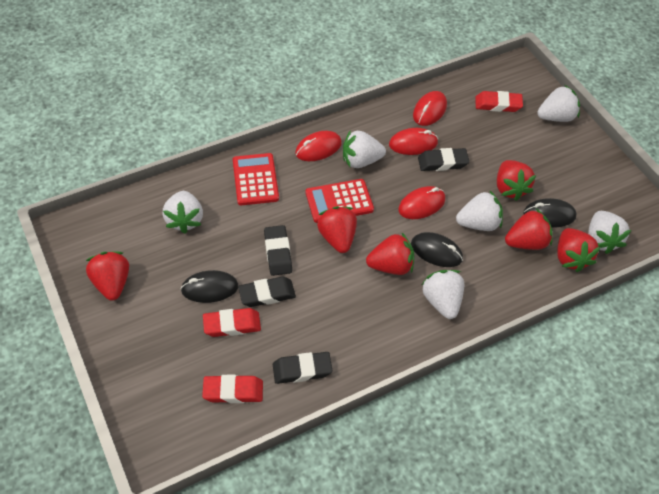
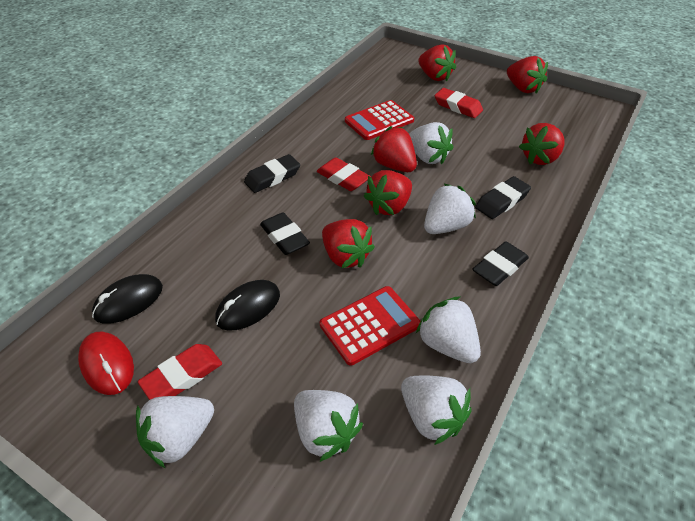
black mouse: 3 -> 2
red mouse: 4 -> 1

